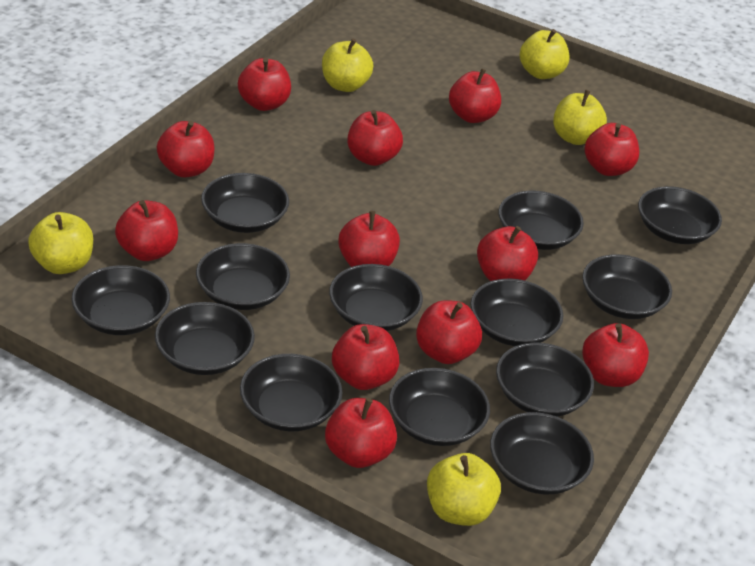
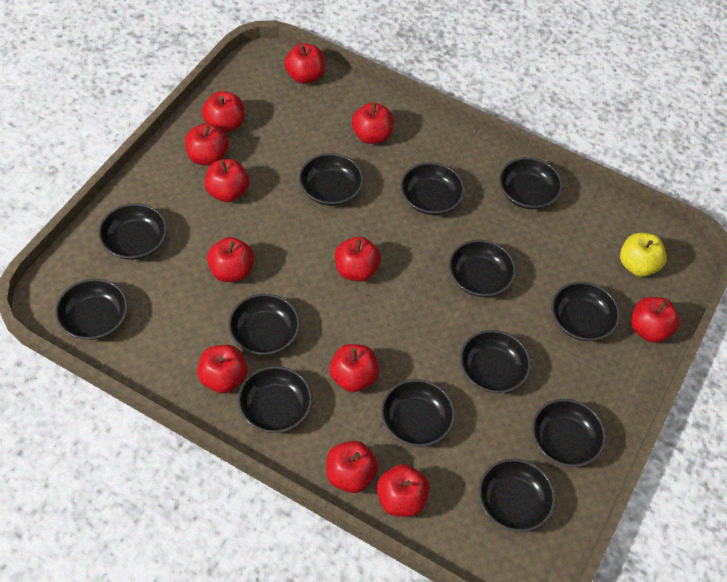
yellow apple: 5 -> 1

